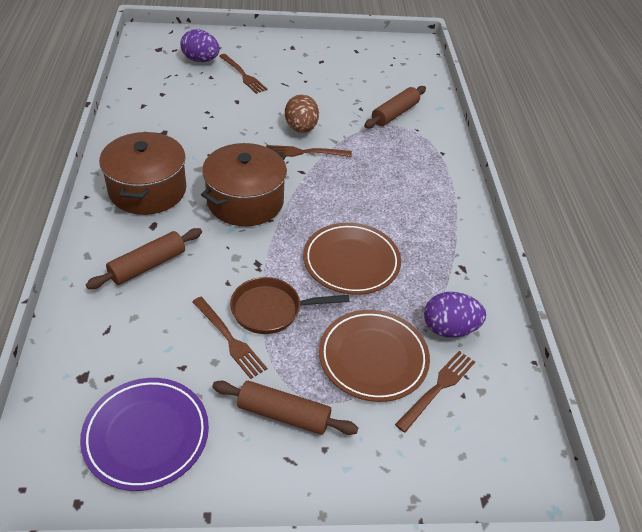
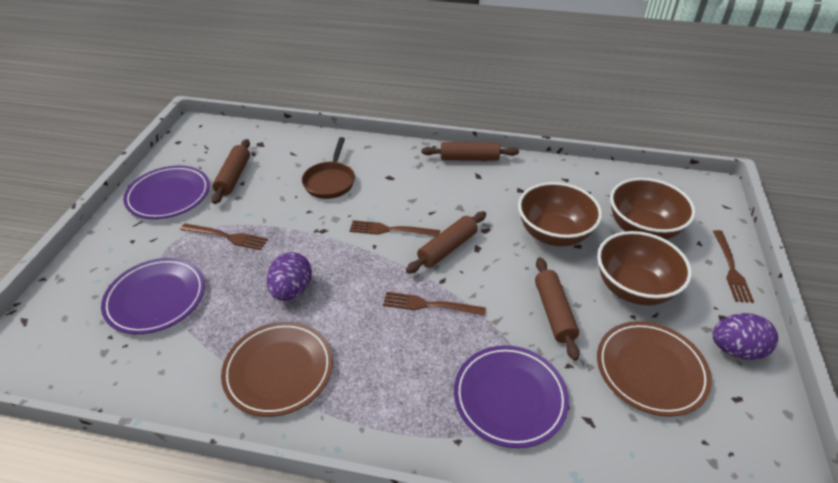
brown bowl: 0 -> 3
brown egg: 1 -> 0
brown pot: 2 -> 0
brown rolling pin: 3 -> 4
purple plate: 1 -> 3

